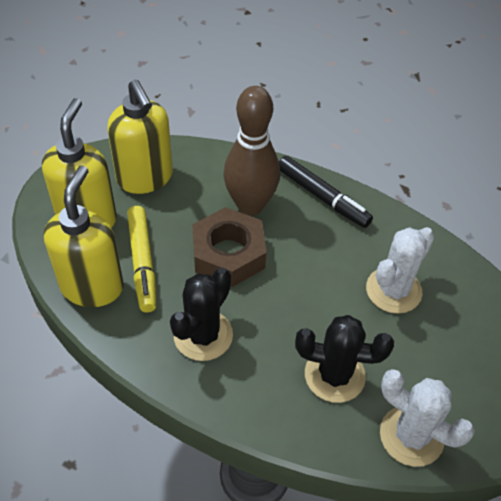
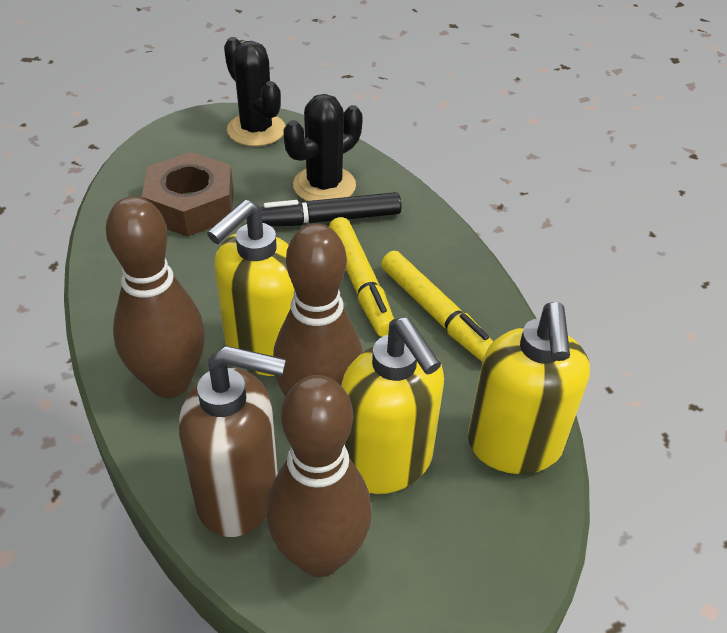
brown bowling pin: 1 -> 3
brown soap dispenser: 0 -> 1
white cactus: 2 -> 0
yellow marker: 1 -> 2

